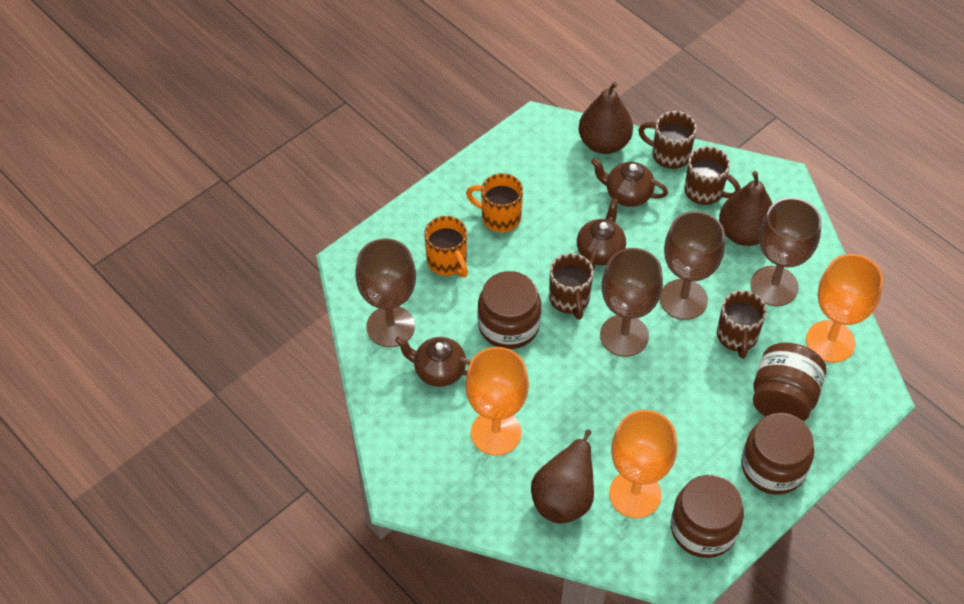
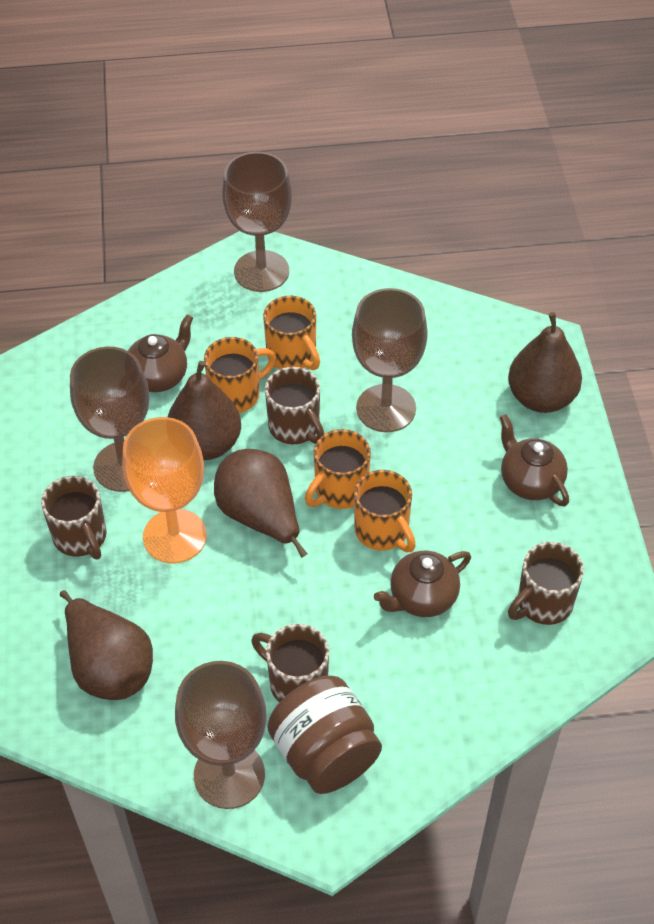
brown jar: 4 -> 1
brown pear: 3 -> 4
orange goblet: 3 -> 1
orange mug: 2 -> 4

